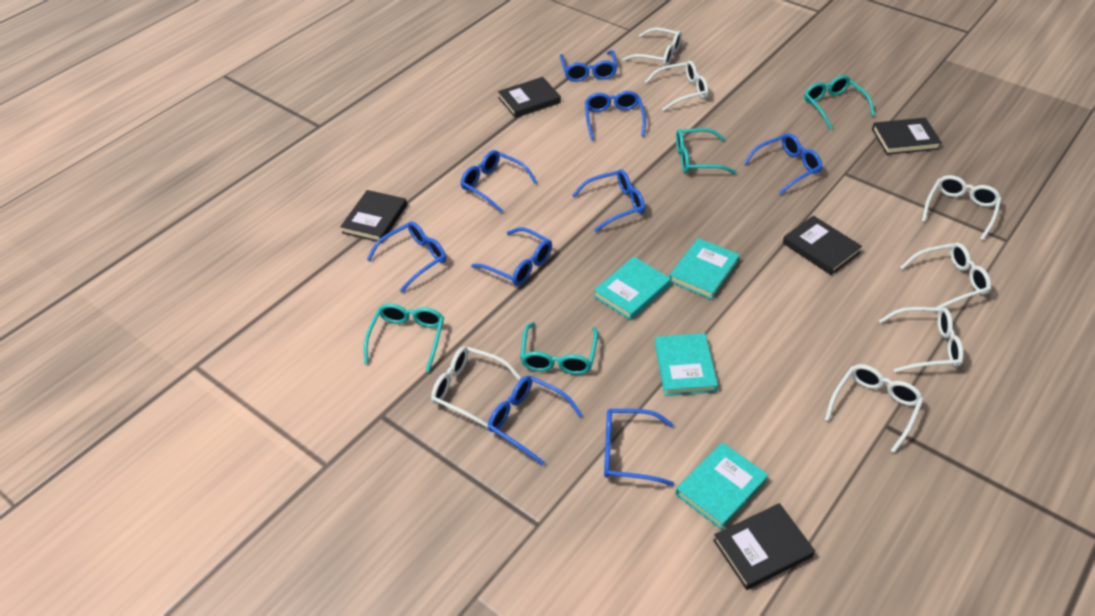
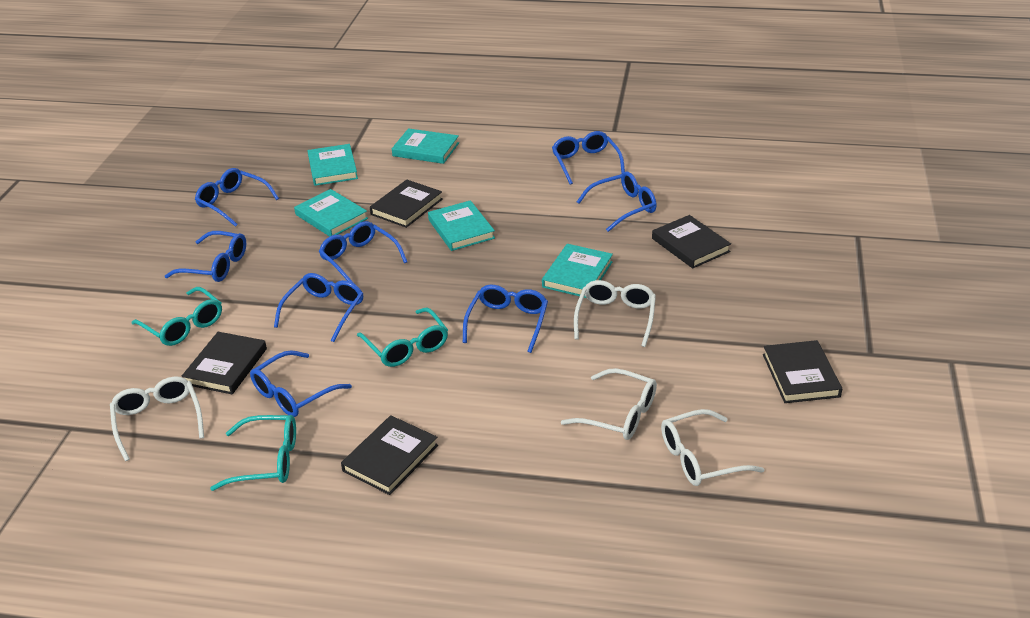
blue glasses: 9 -> 8
turquoise book: 4 -> 5
turquoise glasses: 4 -> 3
white glasses: 7 -> 4

